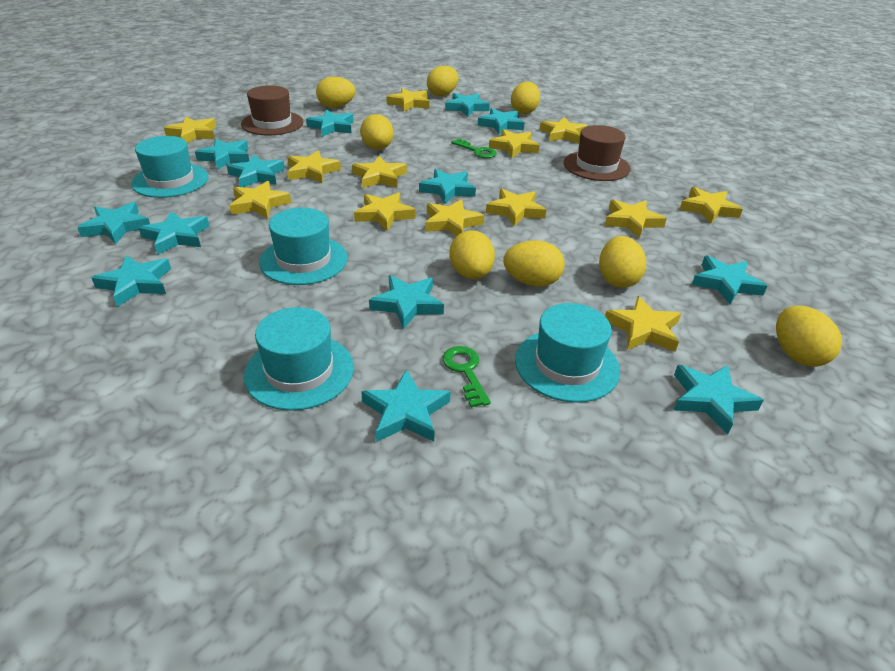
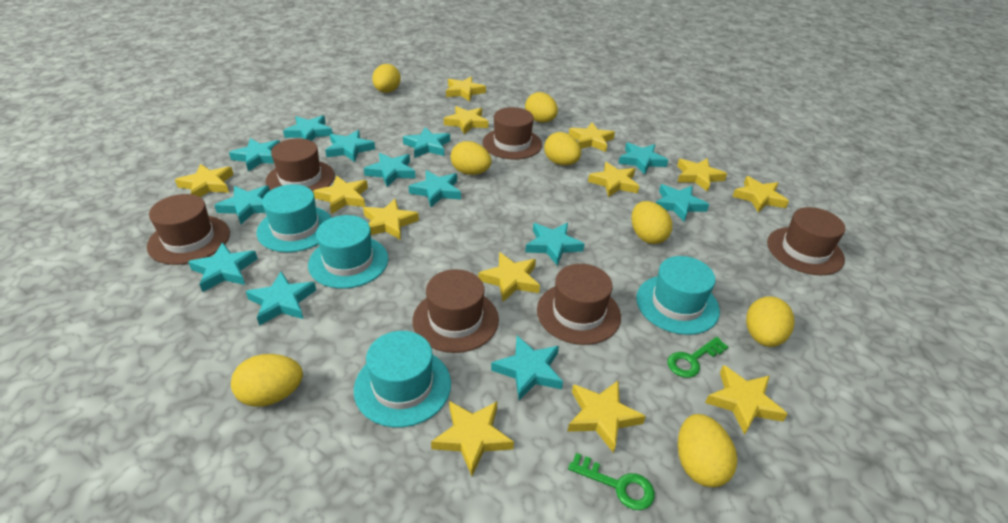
brown hat: 2 -> 6

